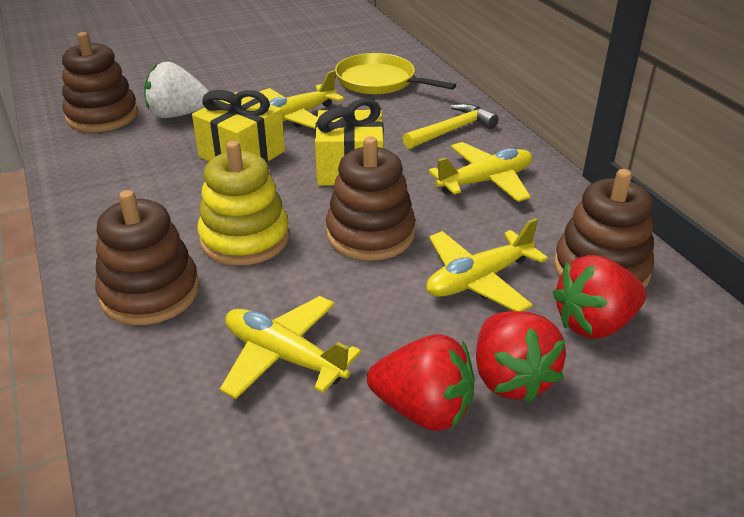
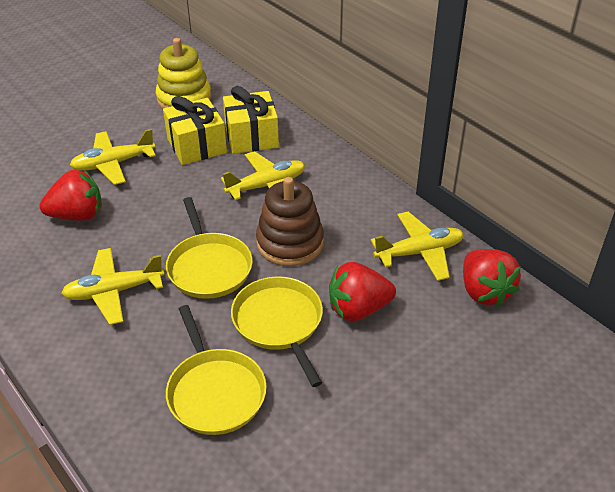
brown stacking toy: 4 -> 1
white strawberry: 1 -> 0
yellow hammer: 1 -> 0
yellow pan: 1 -> 3

